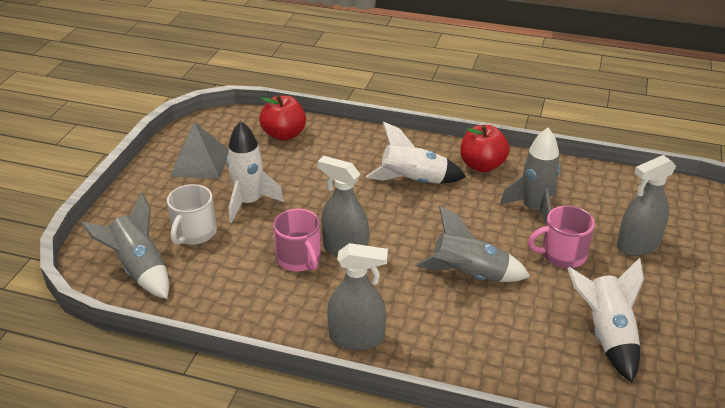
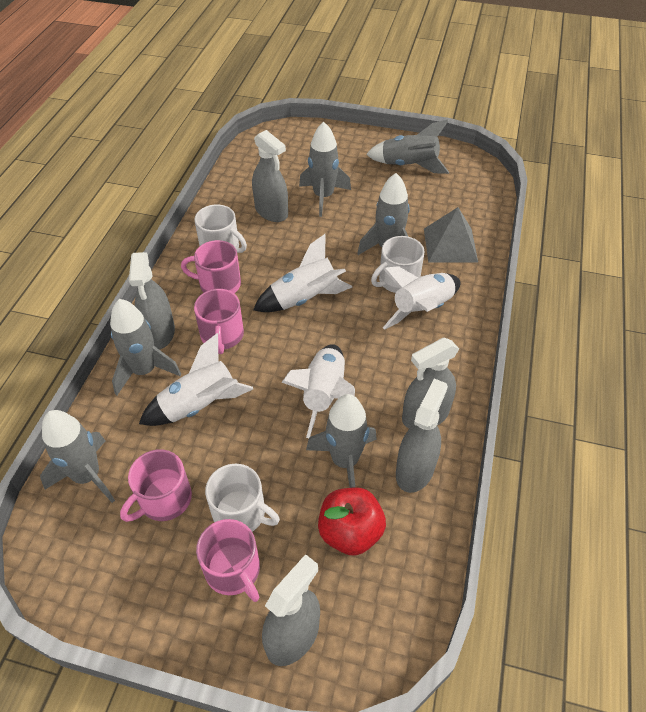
grey rocket: 3 -> 6
grey spray bottle: 3 -> 5
pink mug: 2 -> 4
red apple: 2 -> 1
white mug: 1 -> 3
white rocket: 3 -> 4

